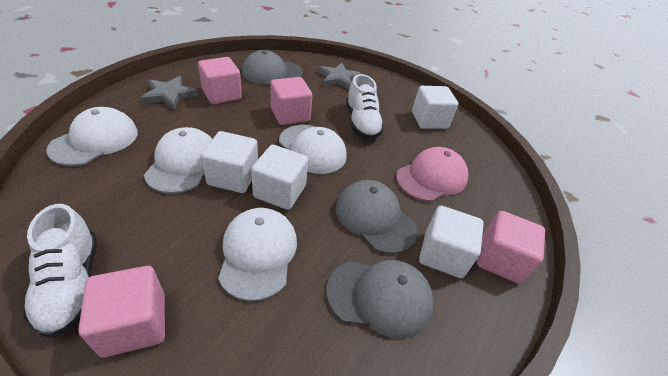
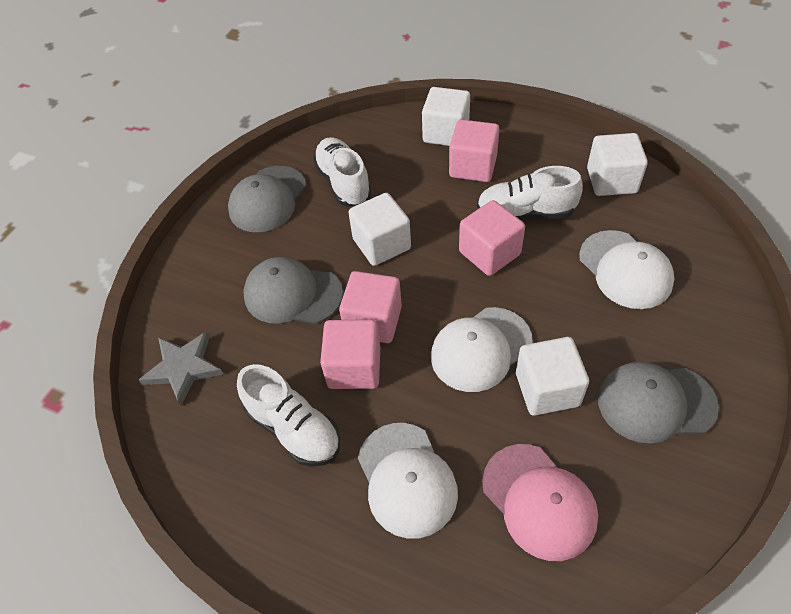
grey star: 2 -> 1
white cap: 4 -> 3
white shoe: 2 -> 3

